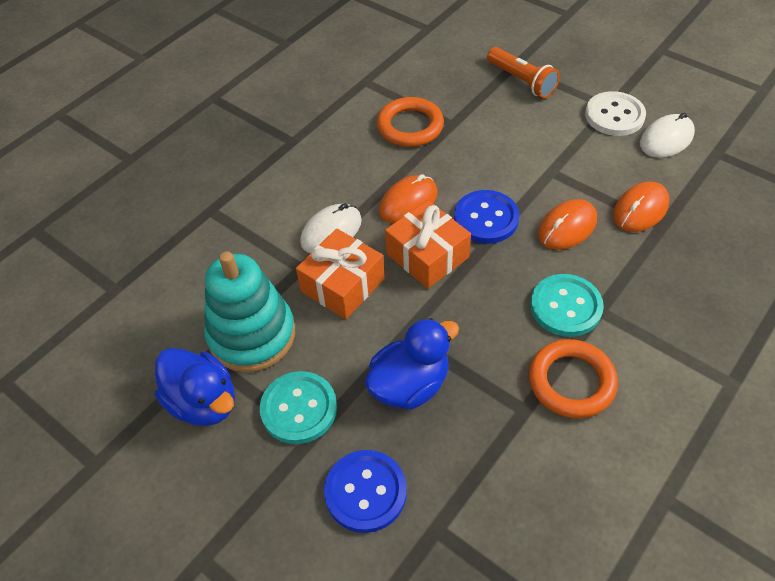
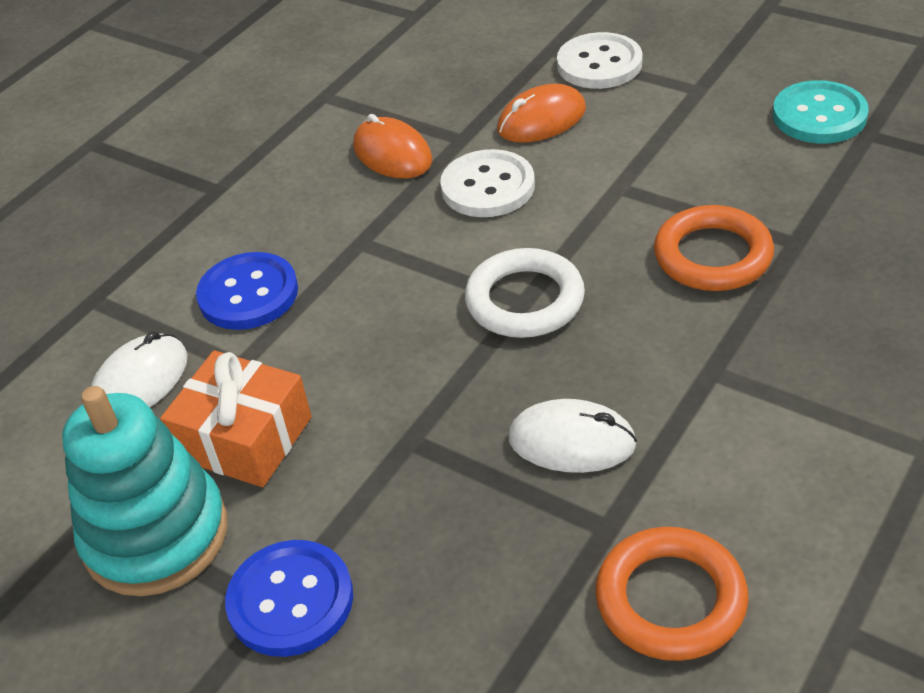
blue duck: 2 -> 0
orange flashlight: 1 -> 0
orange gift: 2 -> 1
orange mouse: 3 -> 2
turquoise button: 2 -> 1
white button: 1 -> 2
white ring: 0 -> 1

